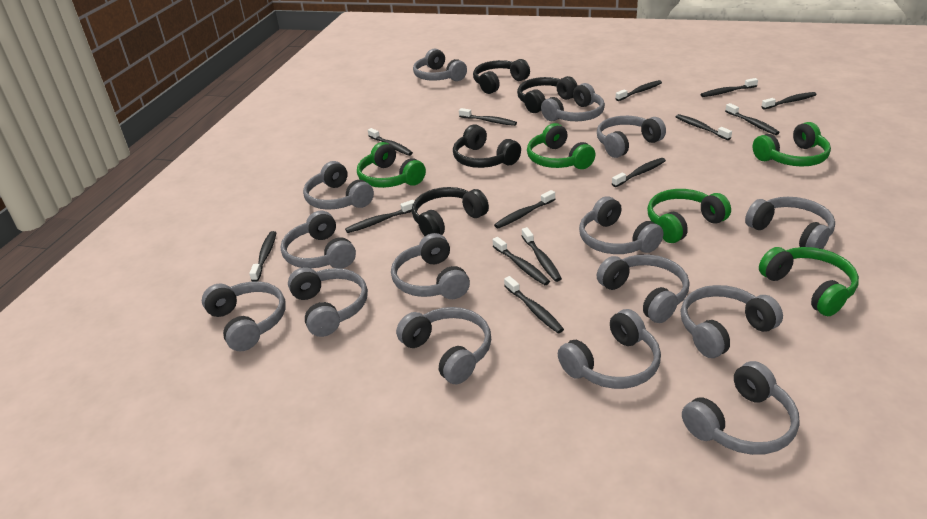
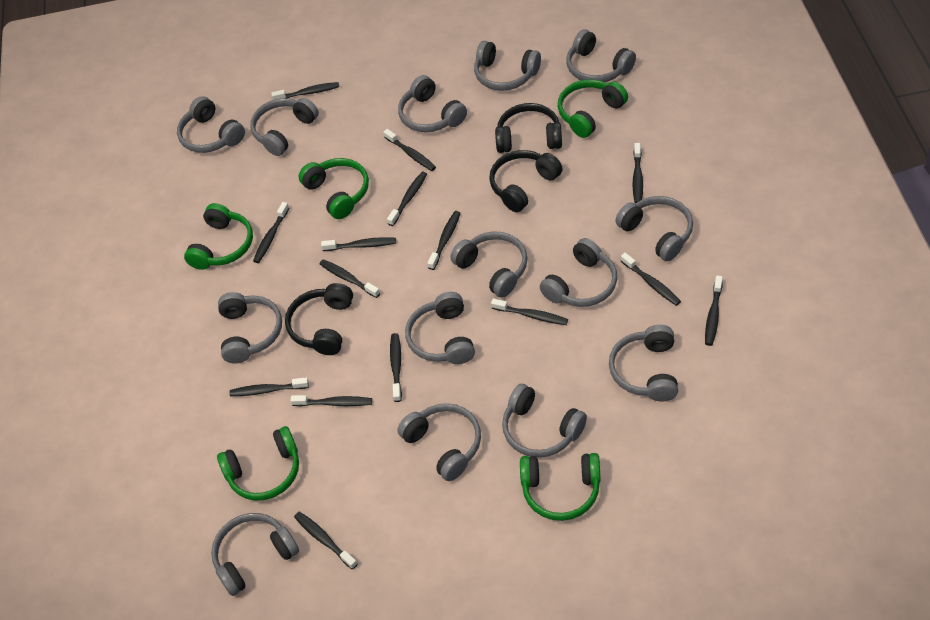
black headphones: 4 -> 3
black toothbrush: 14 -> 15
grey headphones: 15 -> 14

